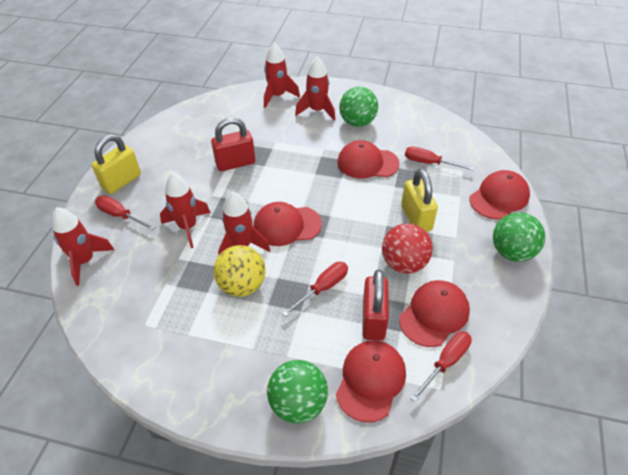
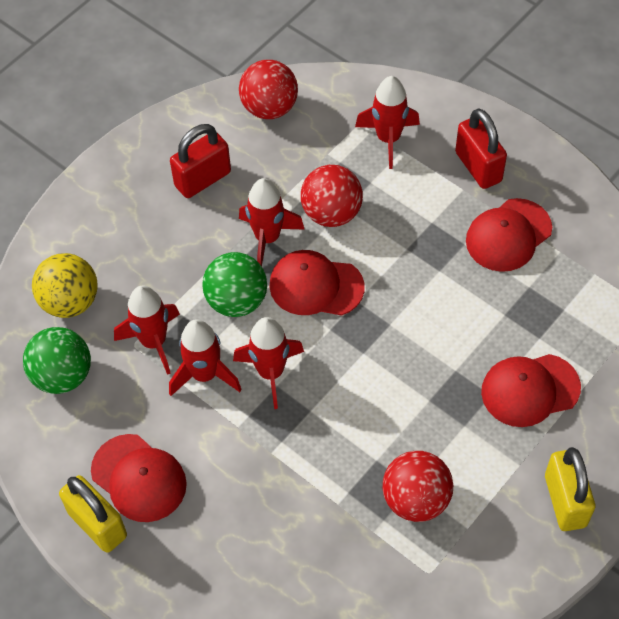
green ball: 3 -> 2
red ball: 1 -> 3
red cap: 5 -> 4
red screwdriver: 4 -> 0

